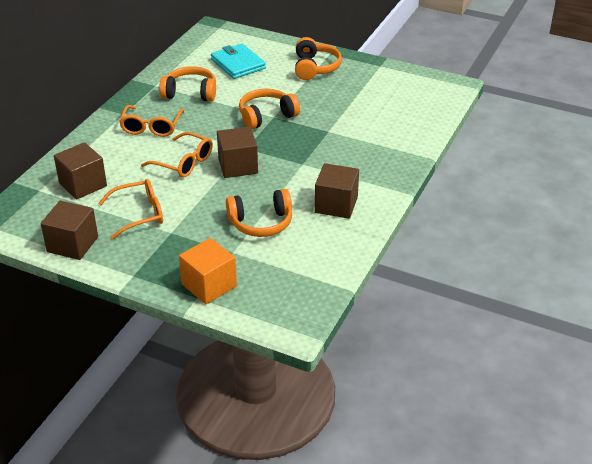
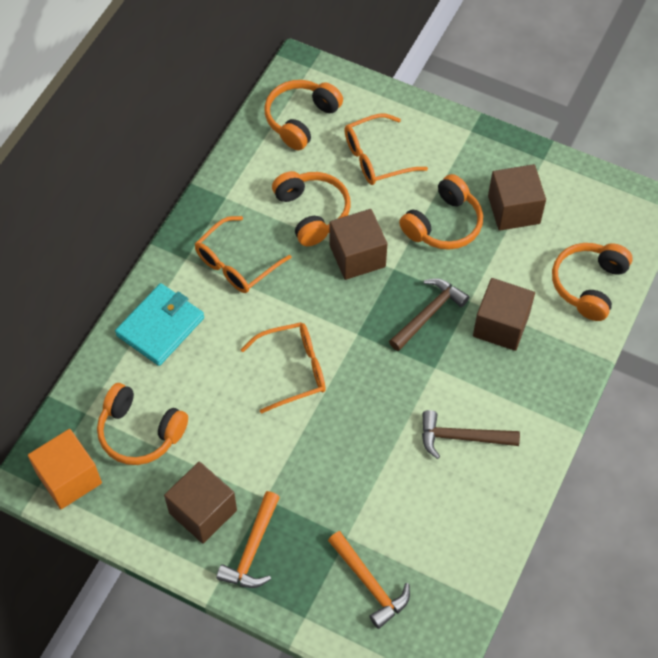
brown hammer: 0 -> 2
orange hammer: 0 -> 2
orange headphones: 4 -> 5

